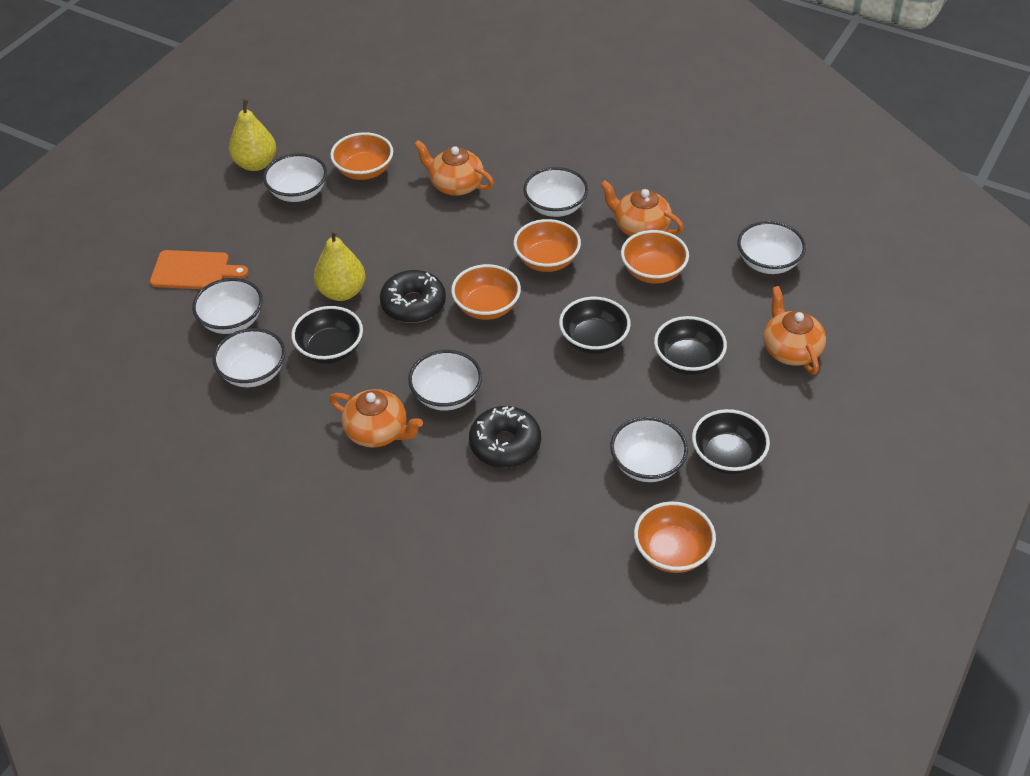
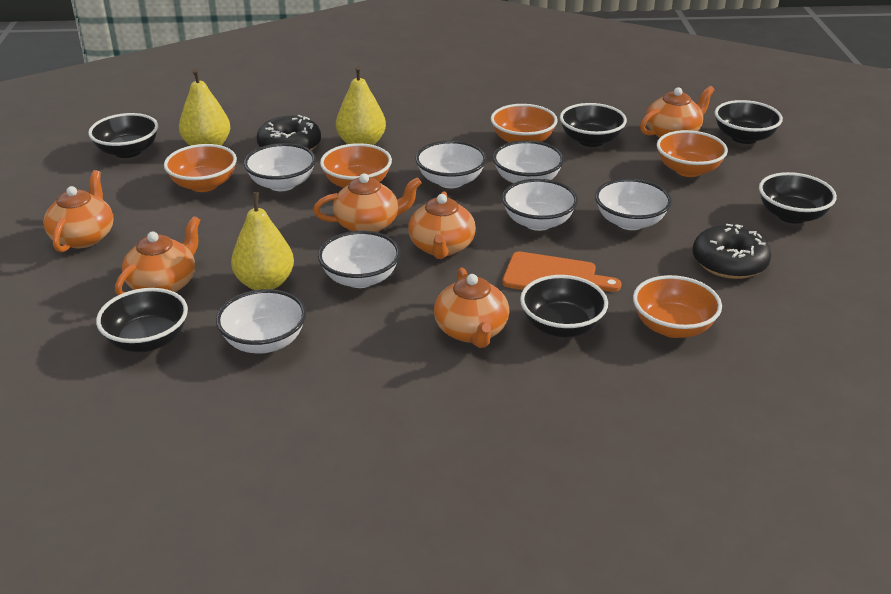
black bowl: 4 -> 6
orange teapot: 4 -> 6
yellow pear: 2 -> 3

